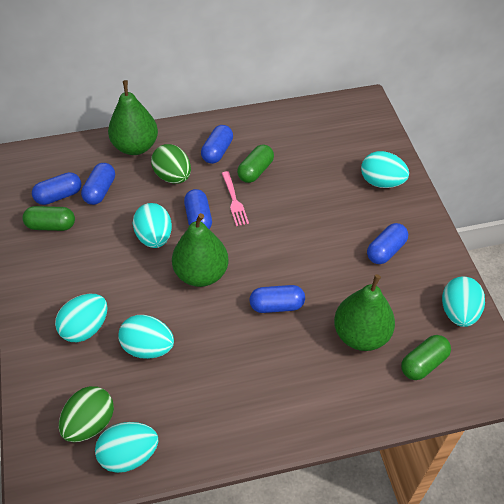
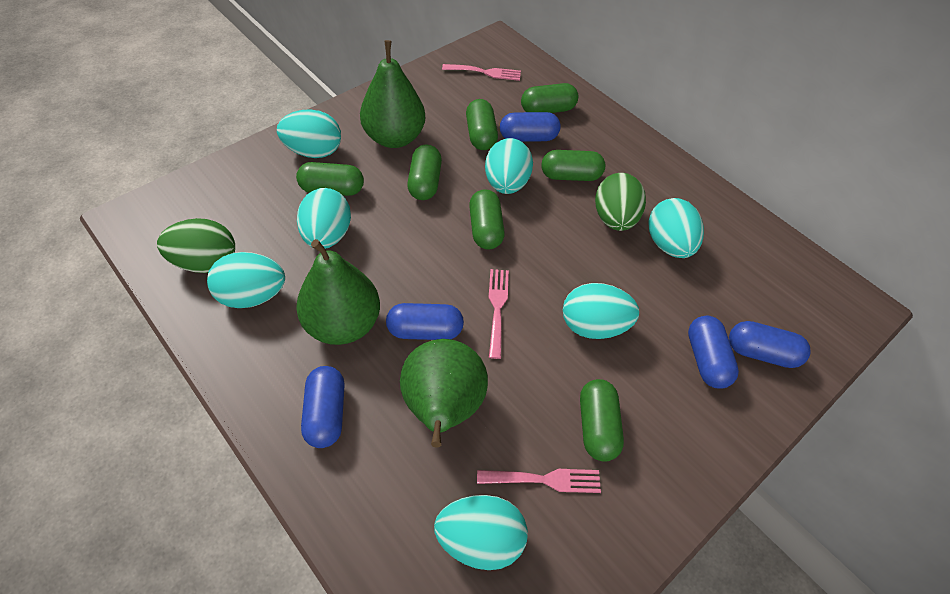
blue capsule: 6 -> 5
green capsule: 3 -> 7
pink fork: 1 -> 3
turquoise egg: 6 -> 7

